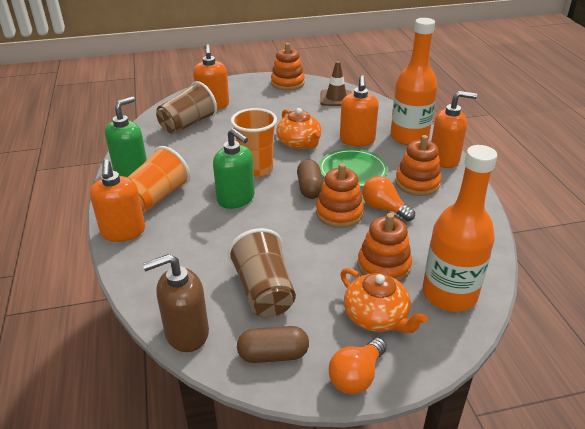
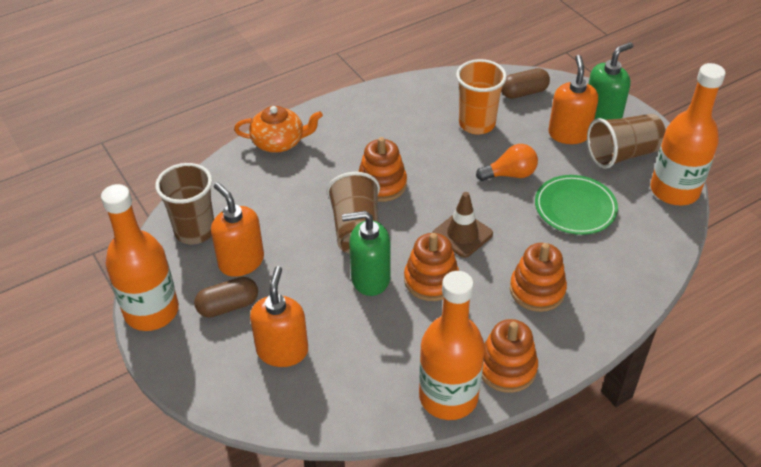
brown cup: 2 -> 3
brown soap dispenser: 1 -> 0
orange bottle: 2 -> 3
orange cup: 2 -> 1
orange light bulb: 2 -> 1
orange soap dispenser: 4 -> 3
orange teapot: 2 -> 1

